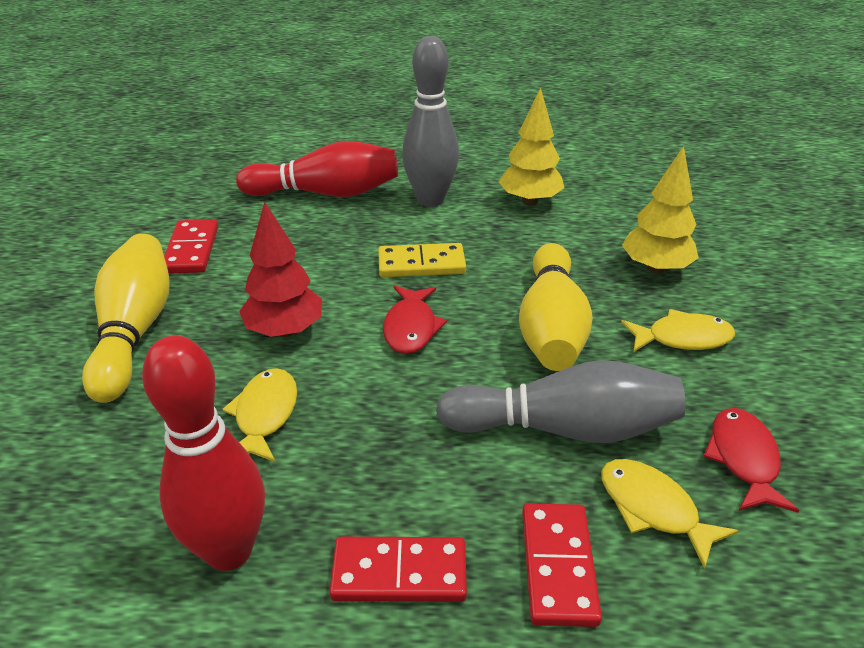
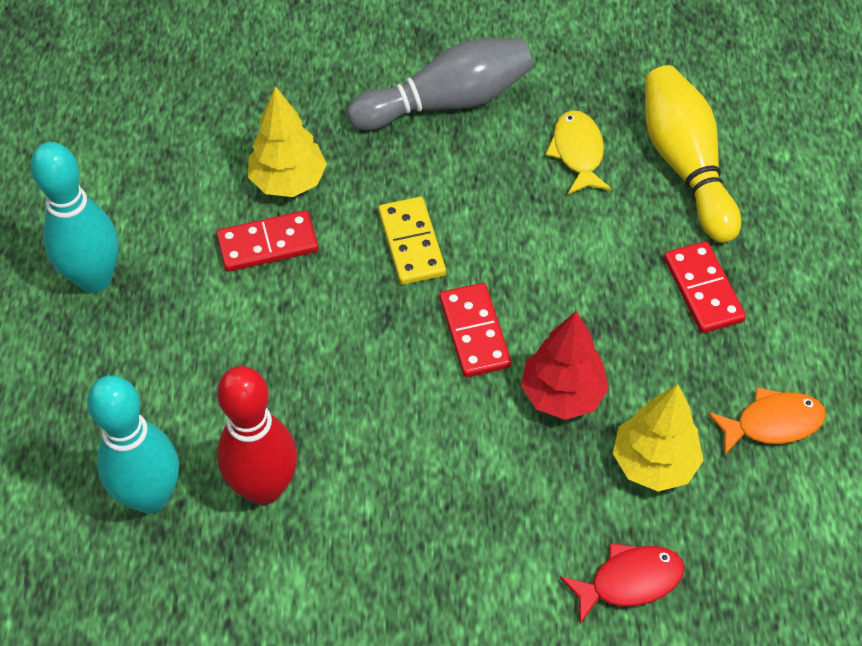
grey bowling pin: 2 -> 1
orange fish: 0 -> 1
red bowling pin: 2 -> 1
red fish: 2 -> 1
turquoise bowling pin: 0 -> 2
yellow bowling pin: 2 -> 1
yellow fish: 3 -> 1

